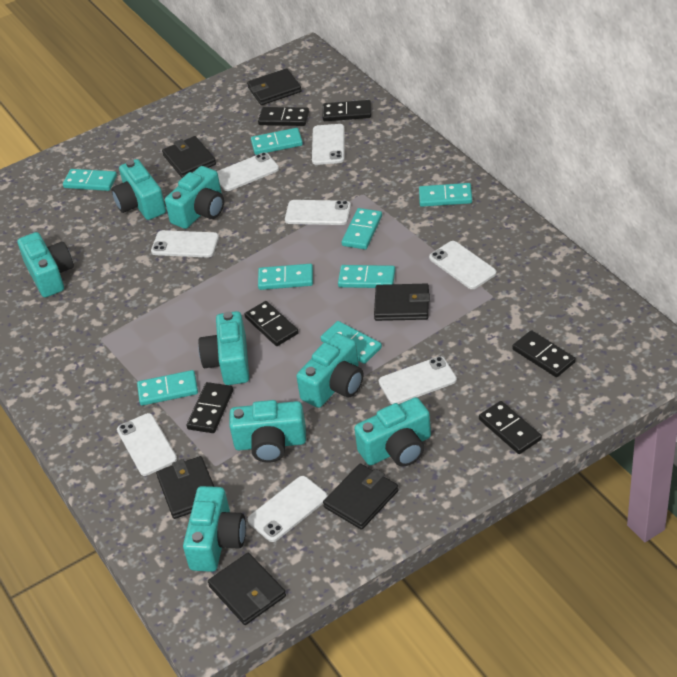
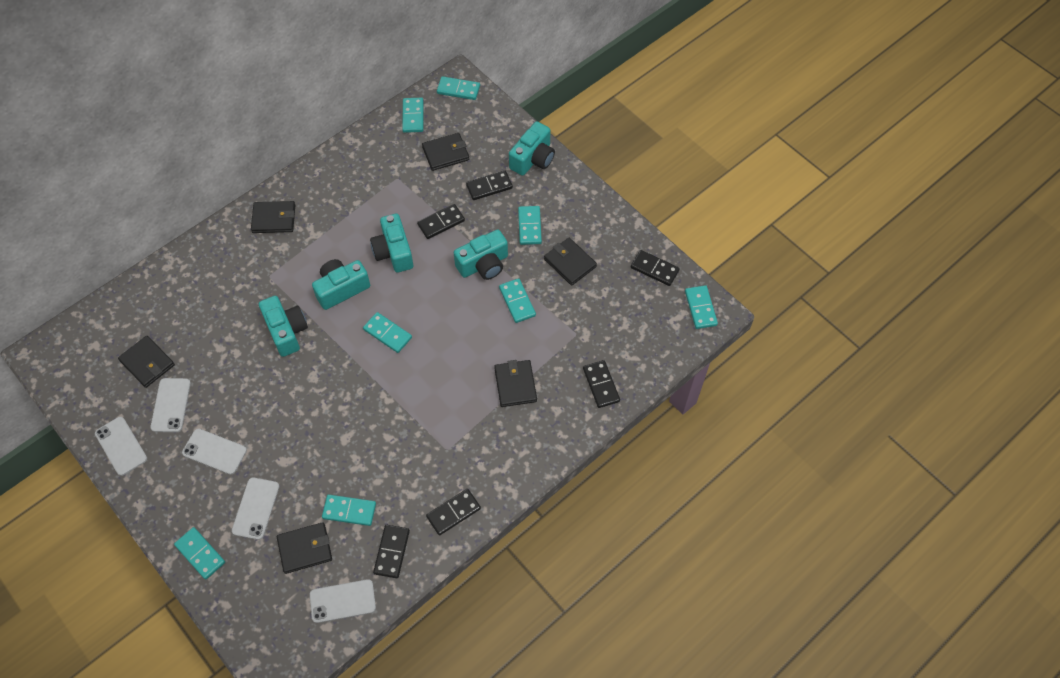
turquoise camera: 8 -> 5
white phone: 8 -> 5

